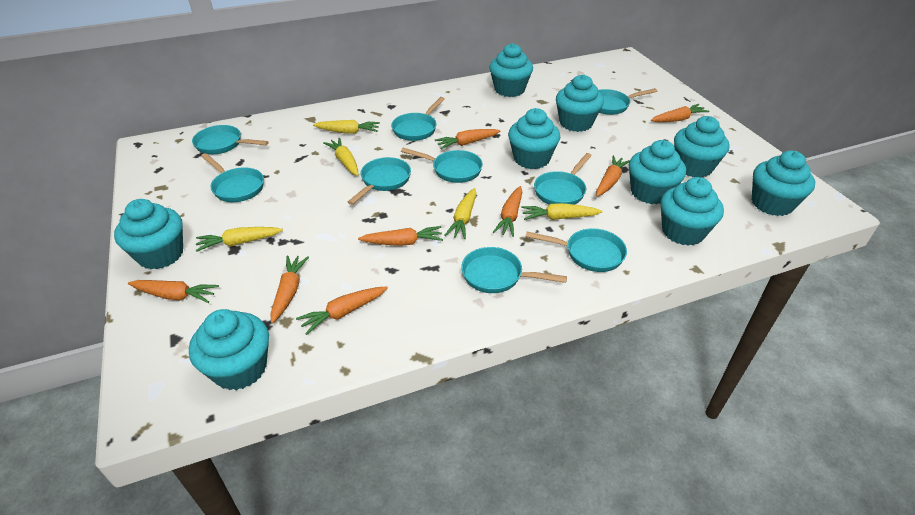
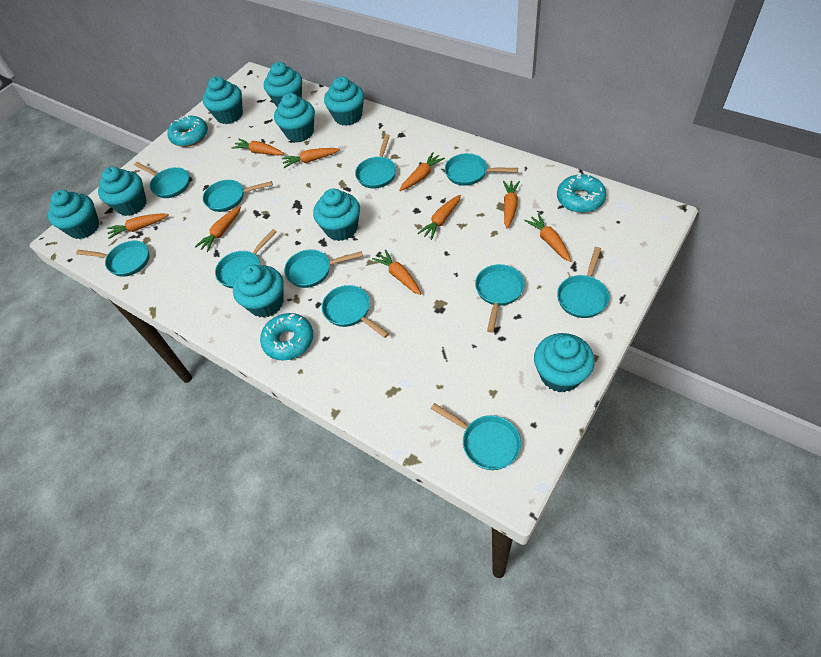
orange carrot: 8 -> 9
turquoise donut: 0 -> 3
turquoise pan: 9 -> 11
yellow carrot: 5 -> 0

